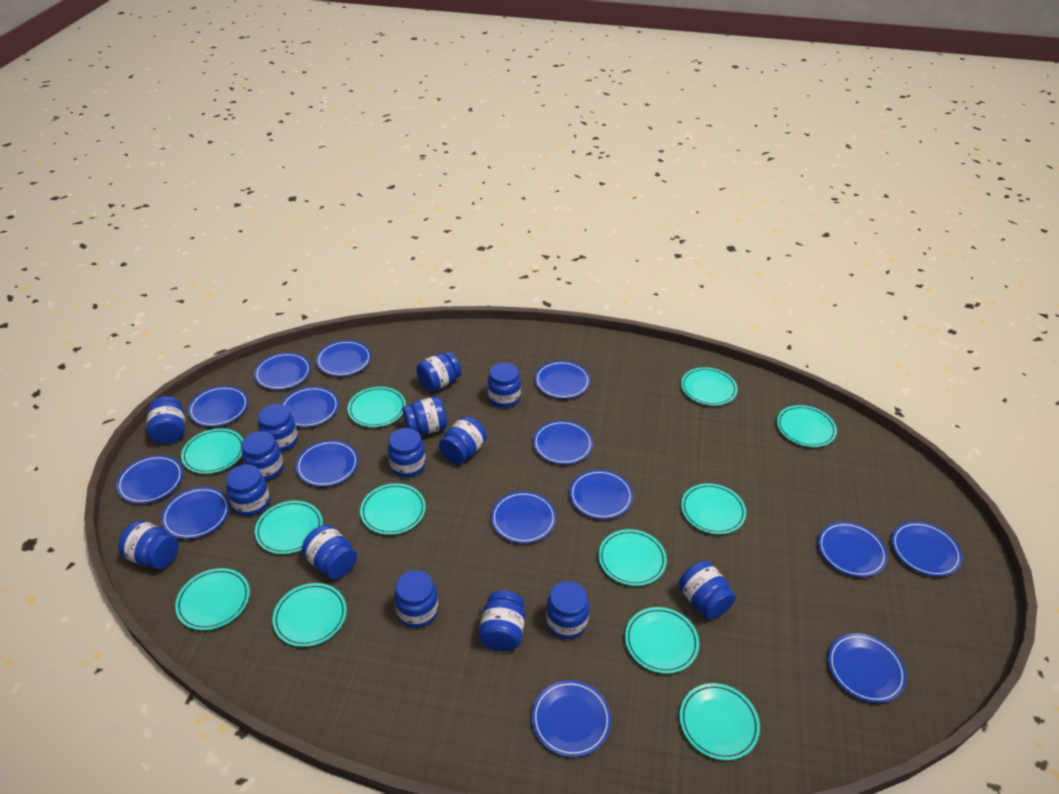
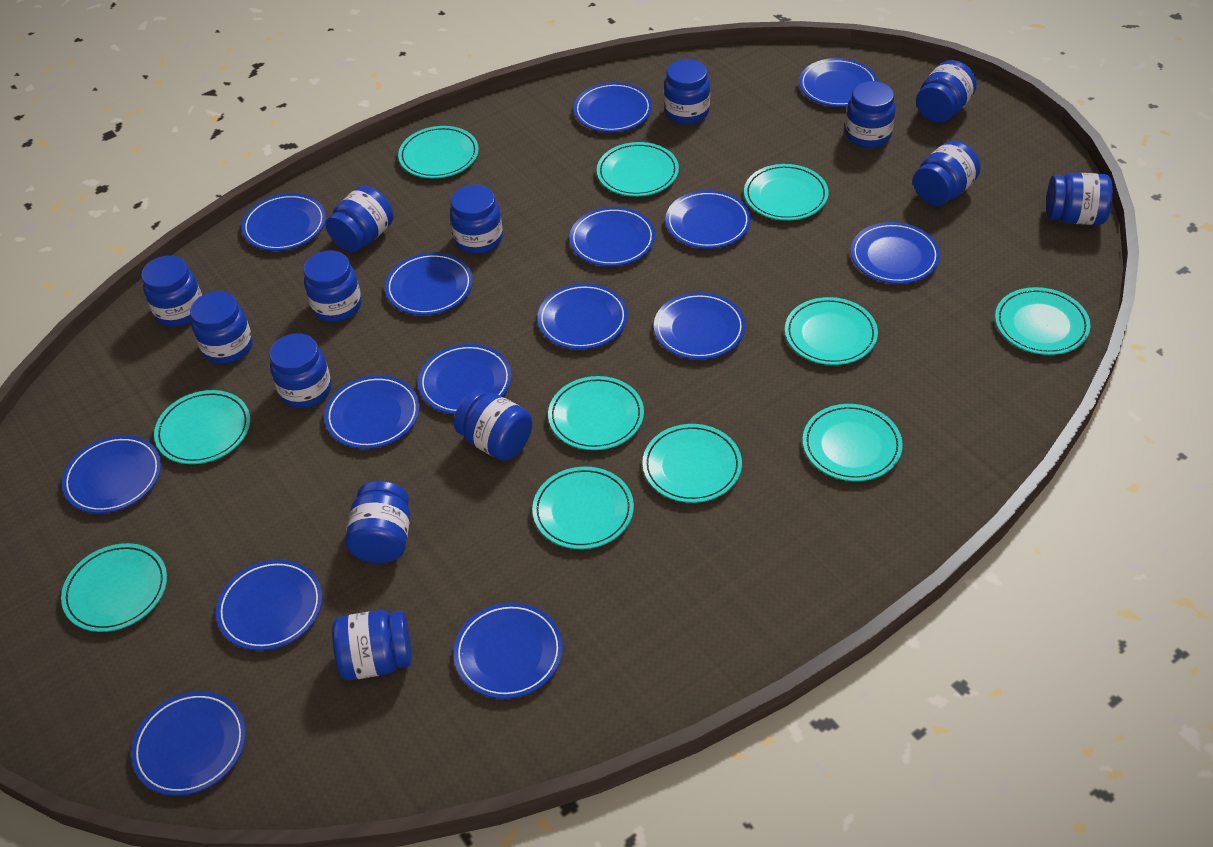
blue jar: 15 -> 14
turquoise plate: 12 -> 11

